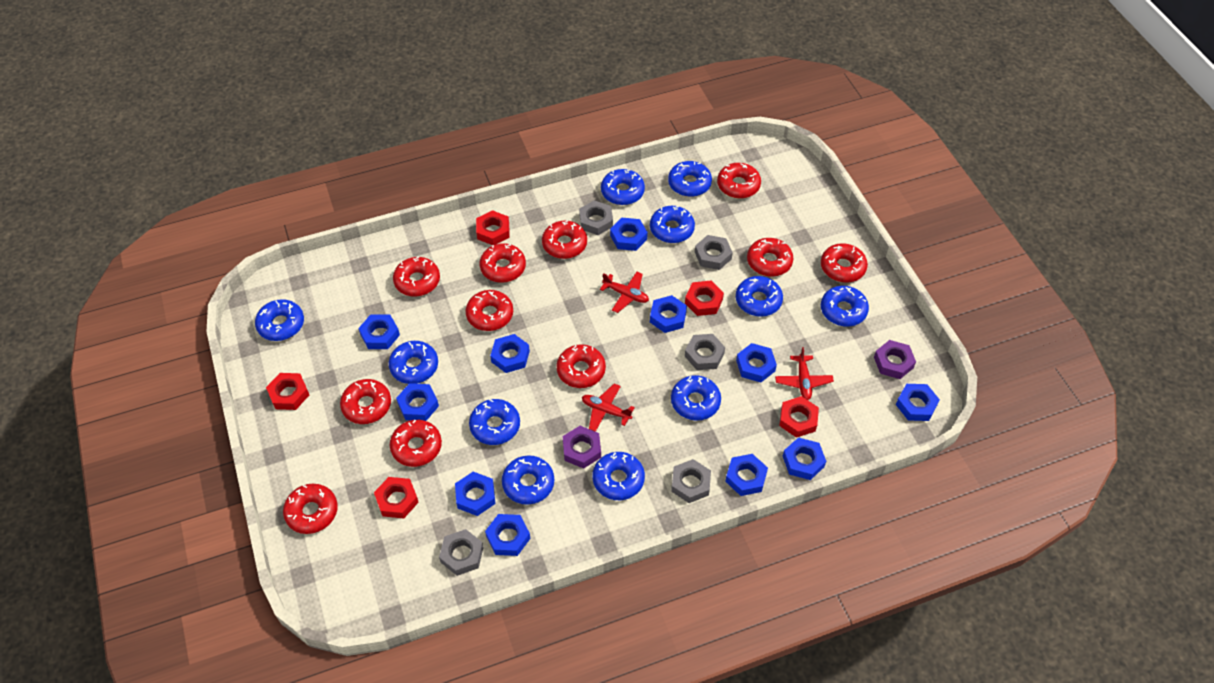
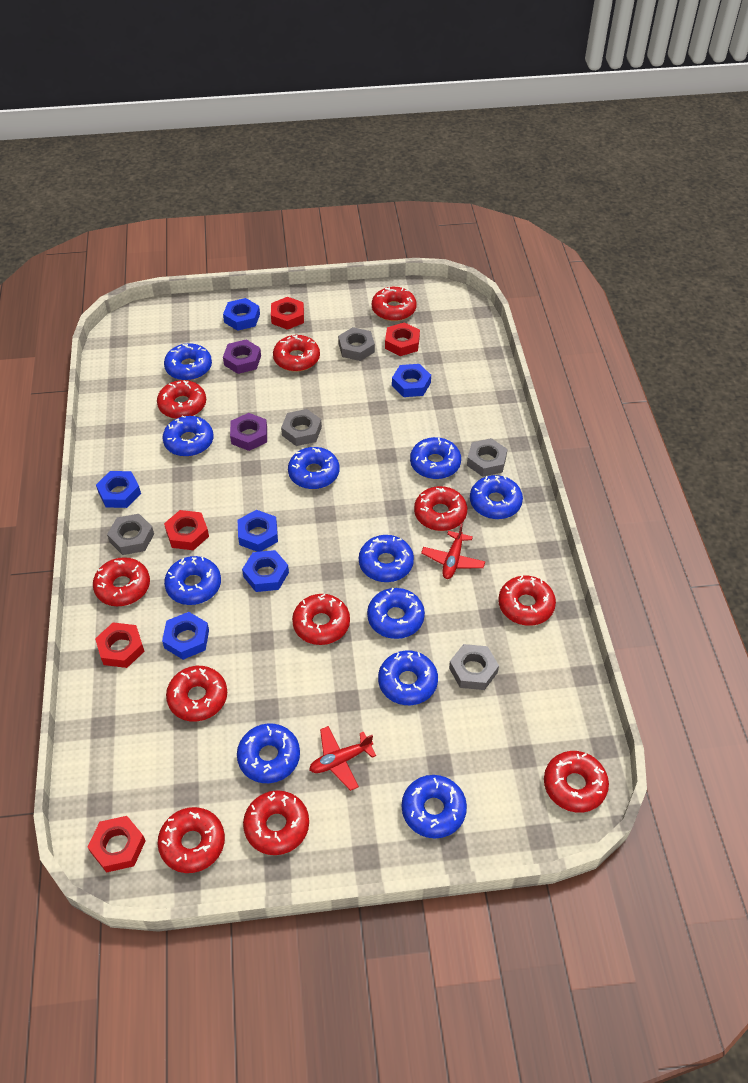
blue nut: 11 -> 6
red plane: 3 -> 2

